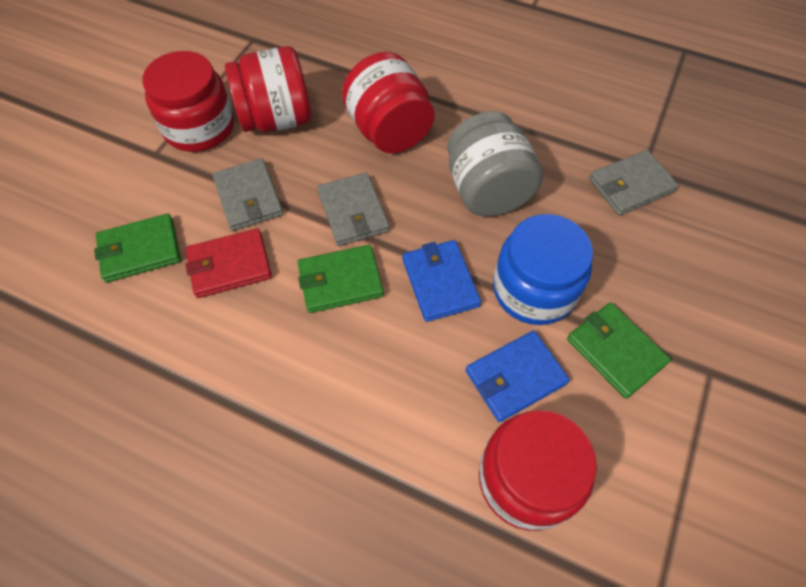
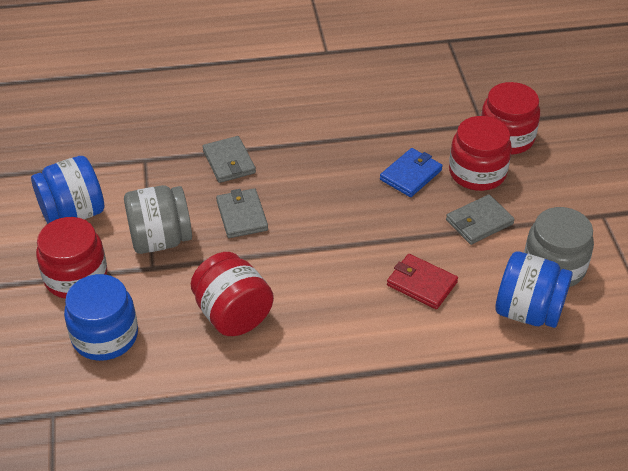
blue jar: 1 -> 3
blue wallet: 2 -> 1
green wallet: 3 -> 0
grey jar: 1 -> 2

